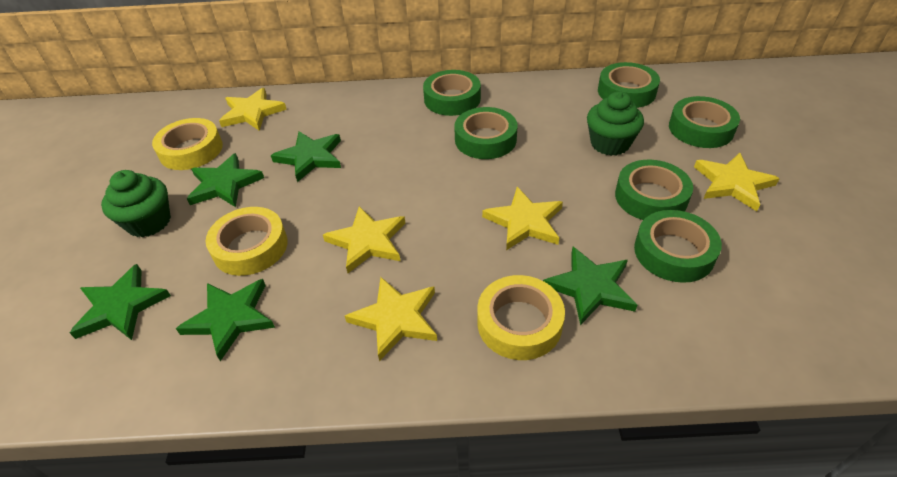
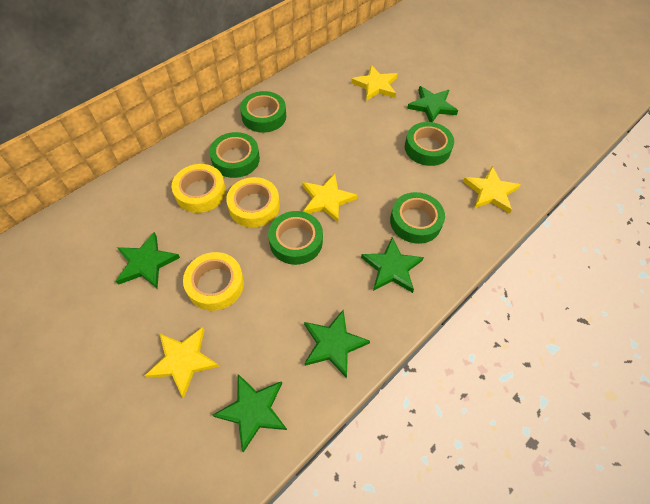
green cupcake: 2 -> 0
green tape: 6 -> 5
yellow star: 5 -> 4

